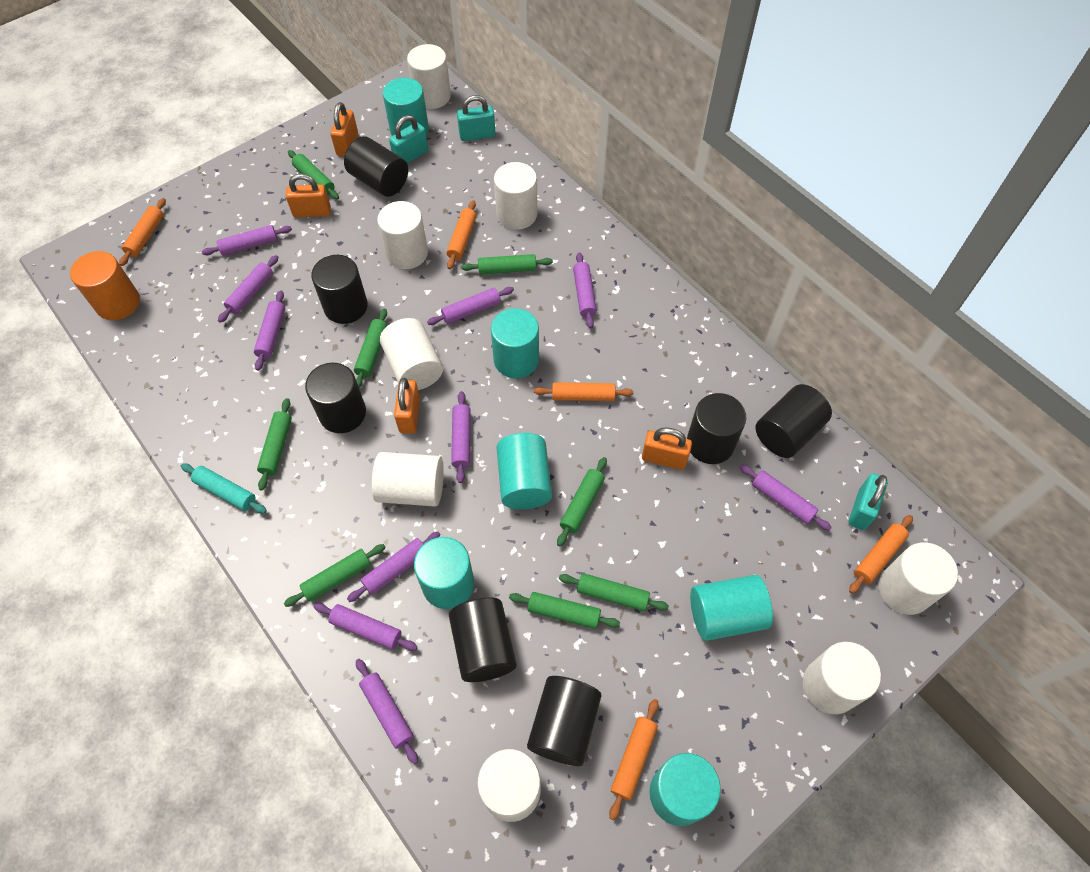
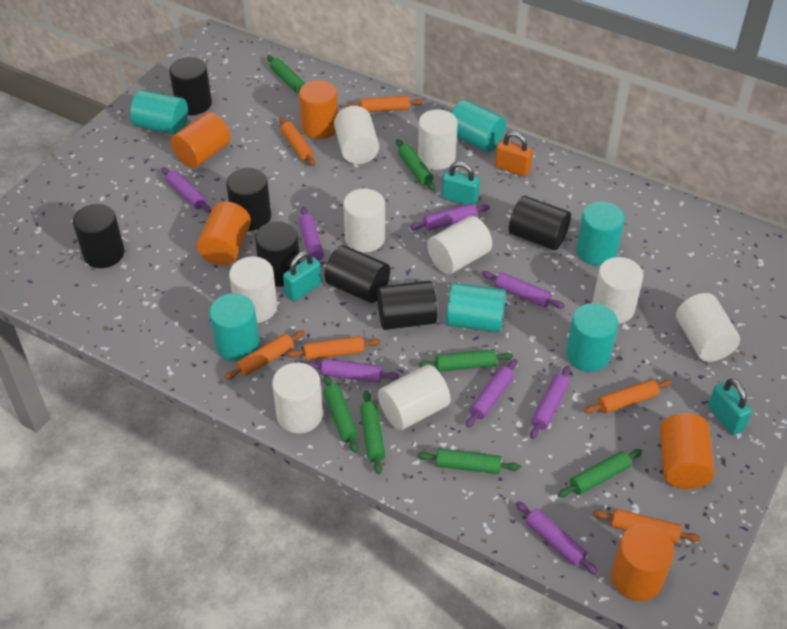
green rolling pin: 8 -> 7
orange cylinder: 1 -> 5
orange padlock: 4 -> 1
orange rolling pin: 5 -> 6
purple rolling pin: 10 -> 8
turquoise rolling pin: 1 -> 0
white cylinder: 8 -> 9

